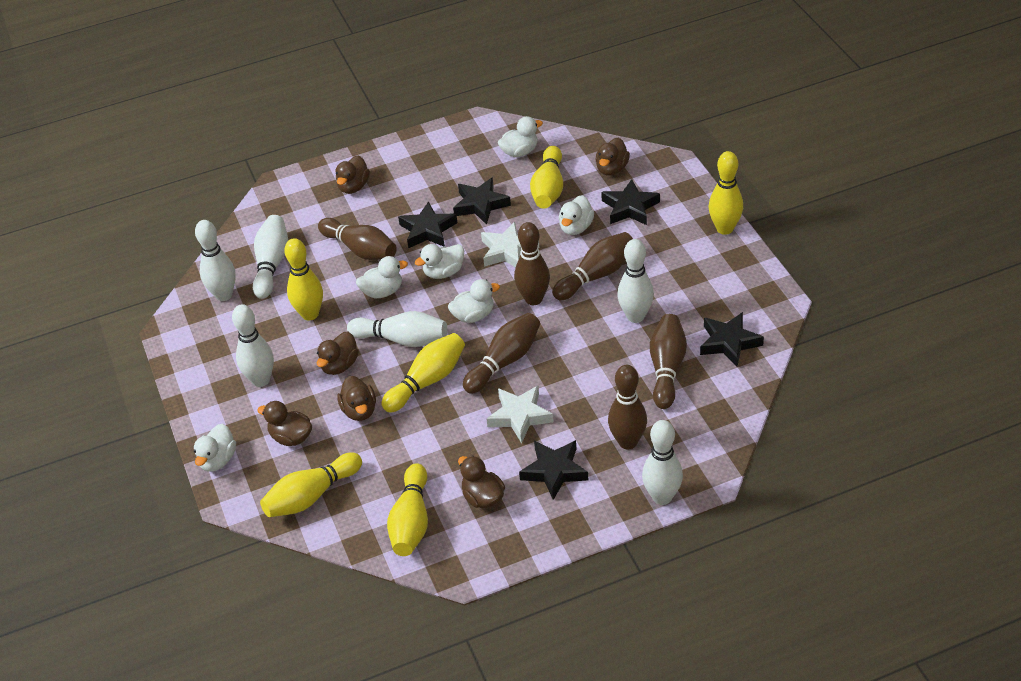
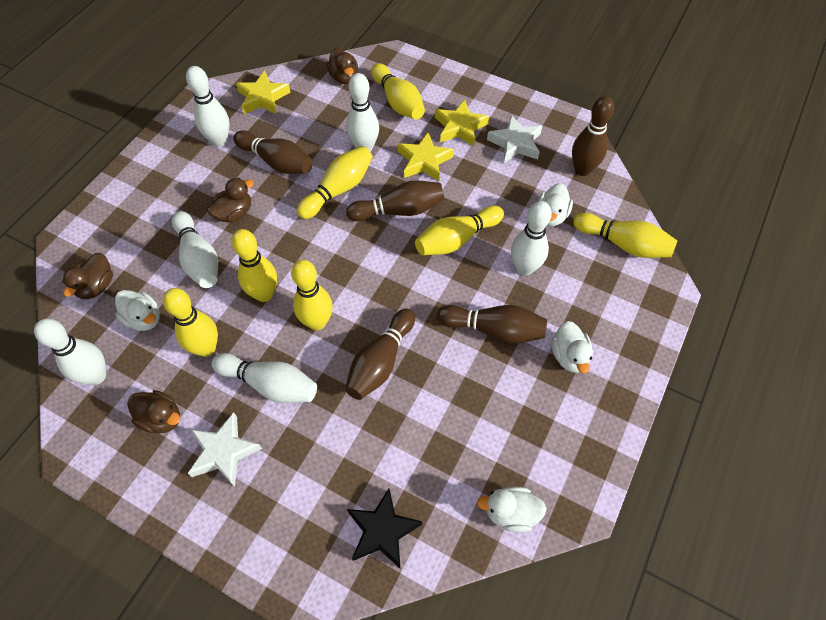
black star: 5 -> 1
brown bowling pin: 6 -> 5
brown duck: 6 -> 4
white duck: 6 -> 4
yellow bowling pin: 6 -> 7
yellow star: 0 -> 3

